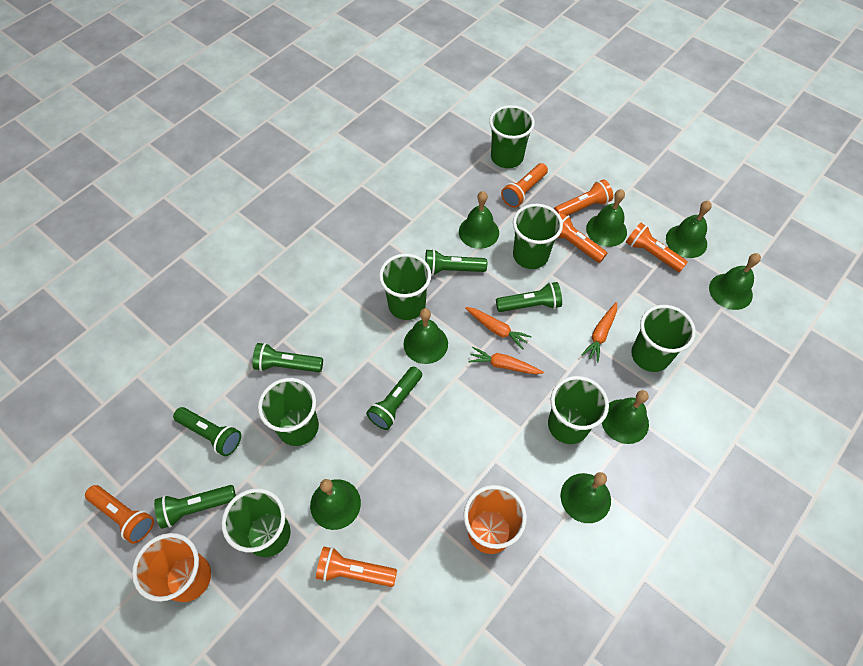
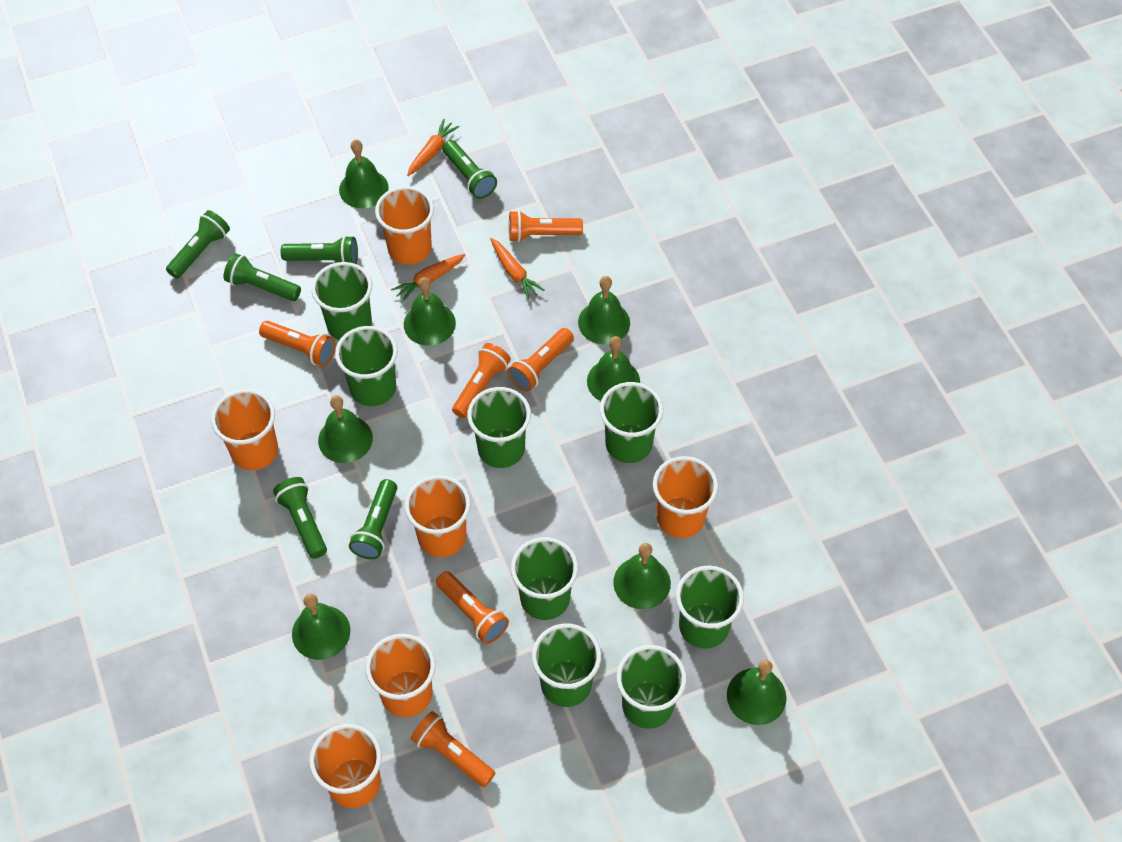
green cup: 7 -> 8
orange cup: 2 -> 6

